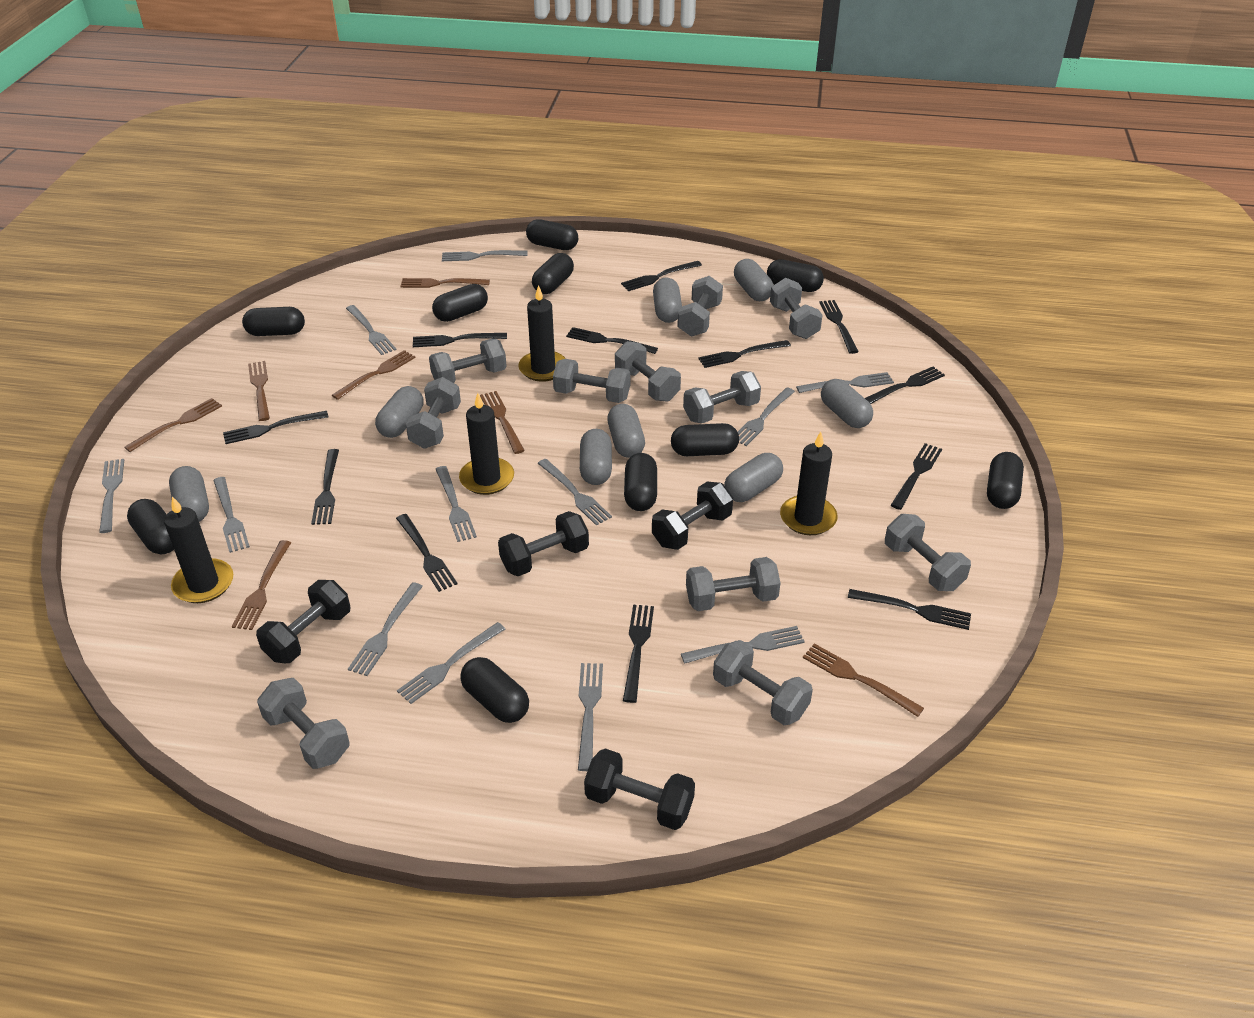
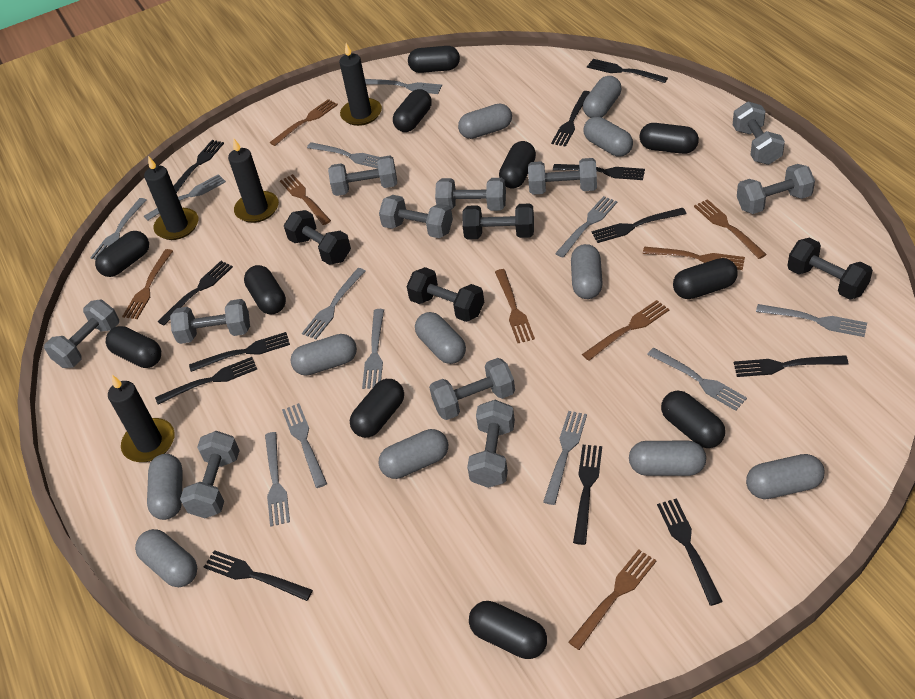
black capsule: 10 -> 11
brown fork: 7 -> 8
grey capsule: 8 -> 11

